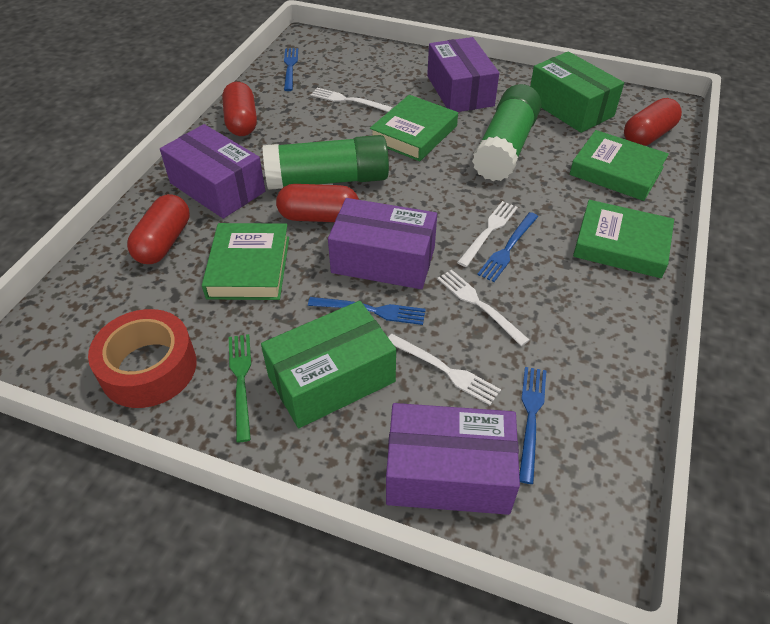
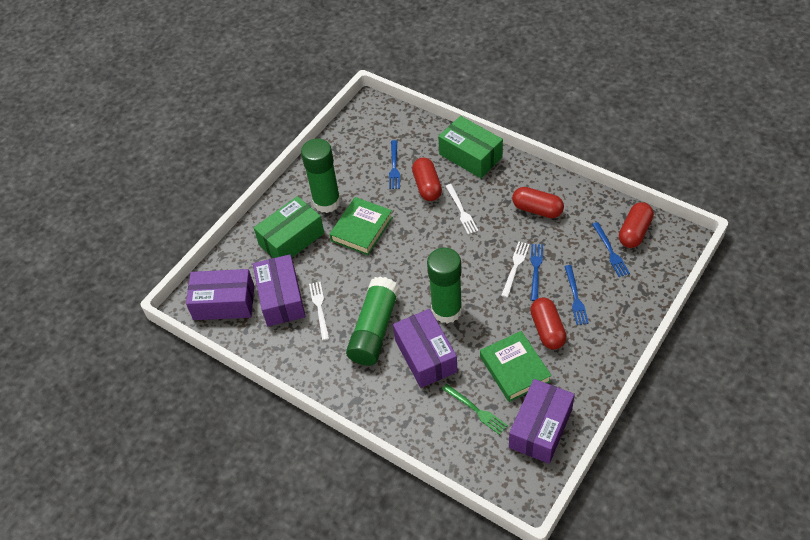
green book: 4 -> 2
green glue stick: 2 -> 3
red tape: 1 -> 0
white fork: 4 -> 3

